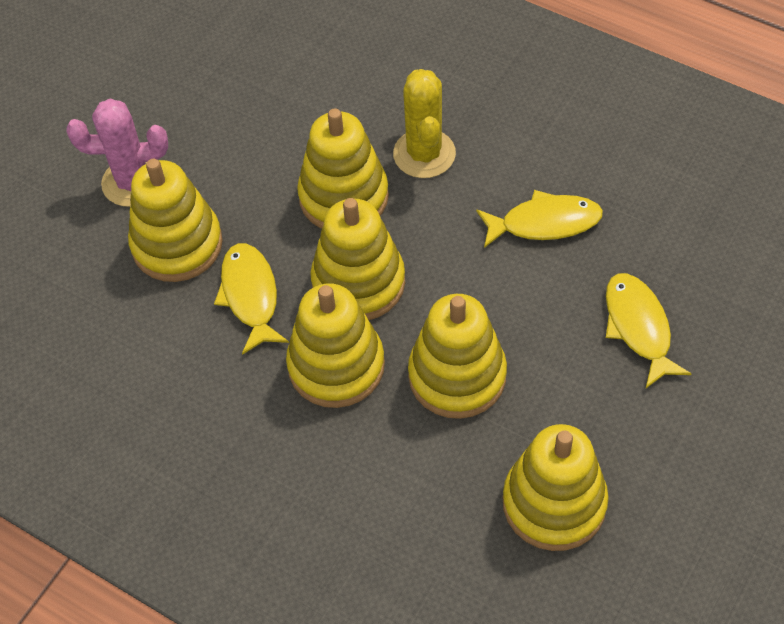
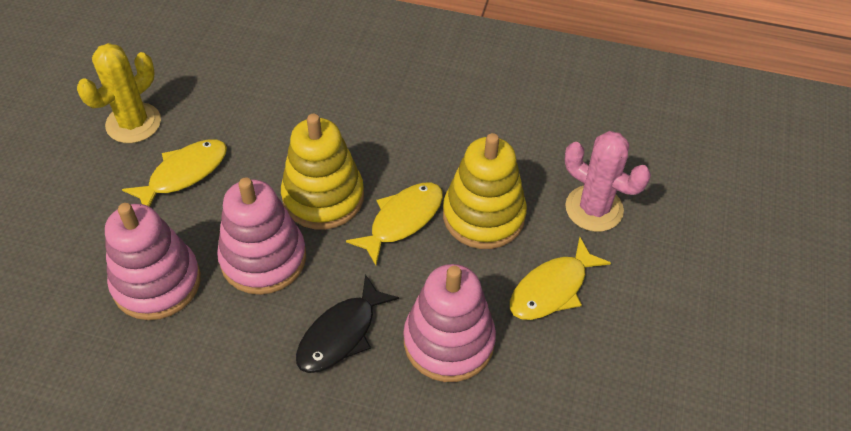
black fish: 0 -> 1
pink stacking toy: 0 -> 3
yellow stacking toy: 6 -> 2

